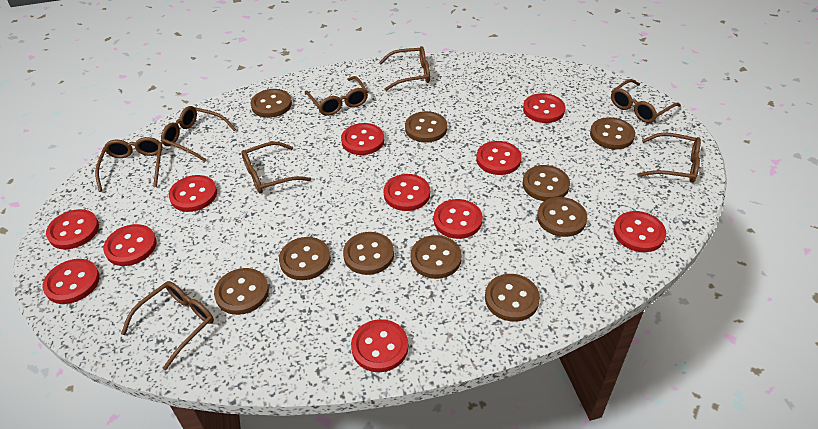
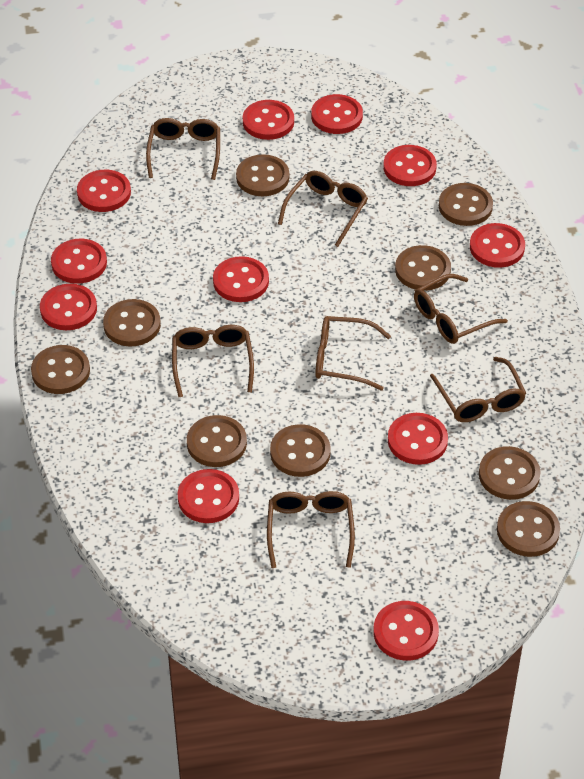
brown button: 10 -> 9
brown glasses: 8 -> 7

